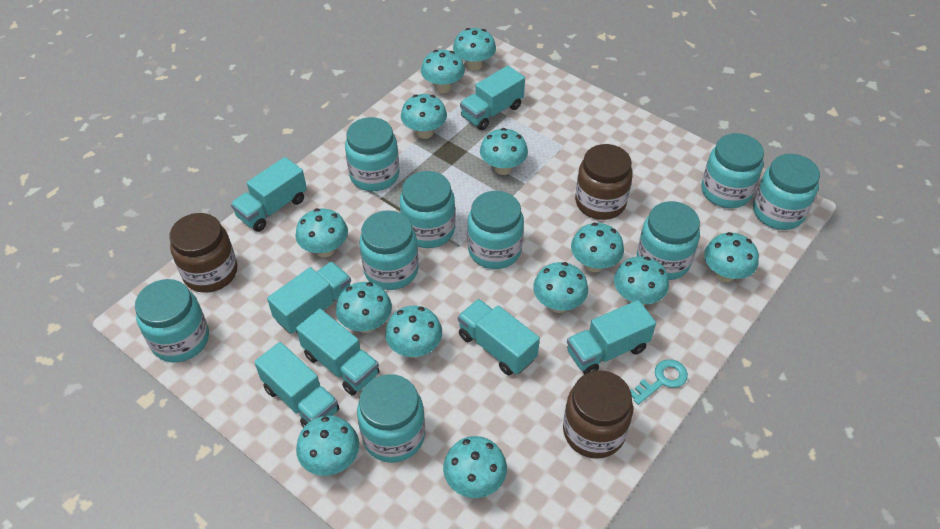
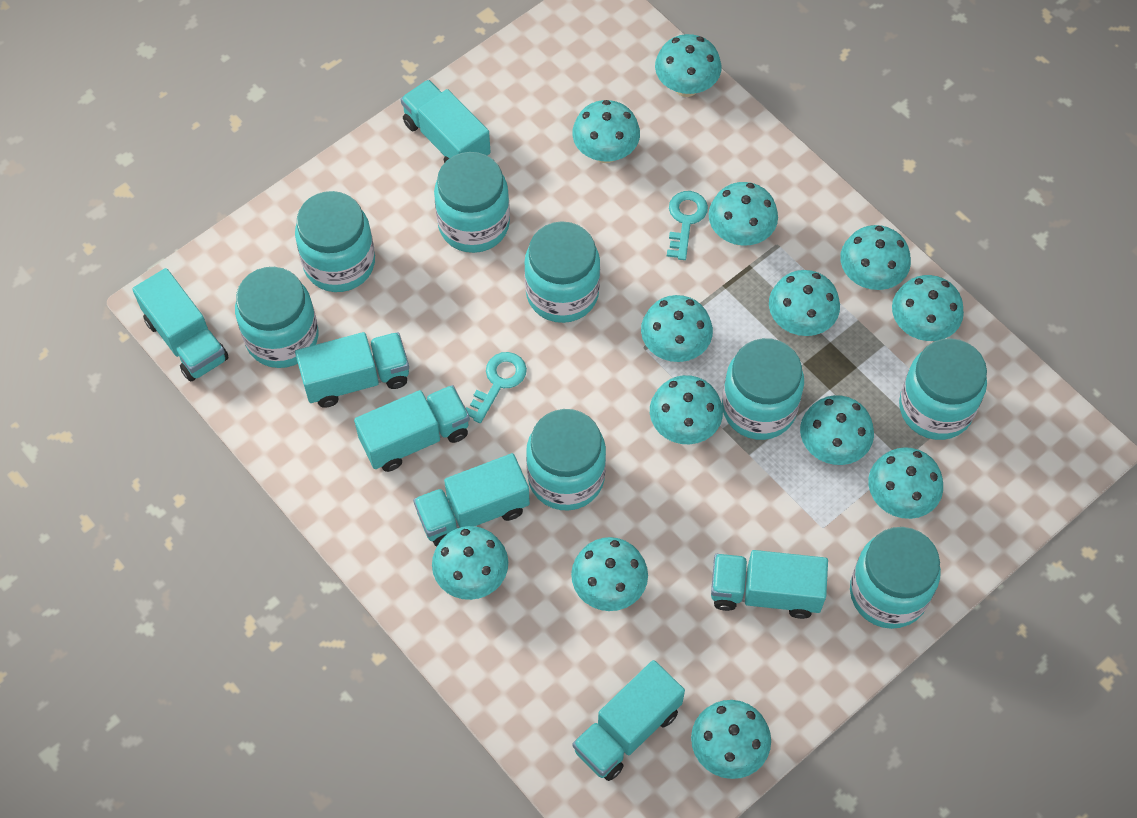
brown jar: 3 -> 0
turquoise jar: 9 -> 8
turquoise key: 1 -> 2

